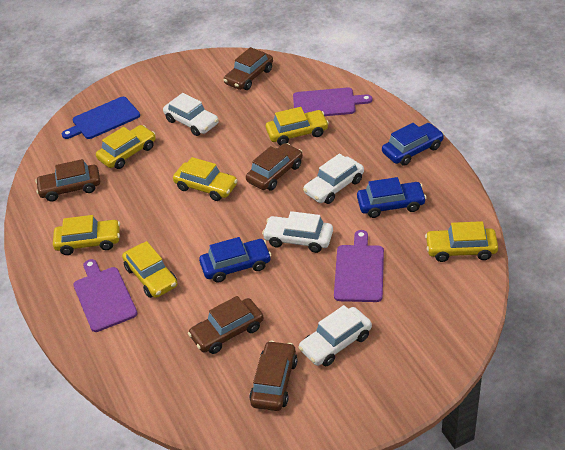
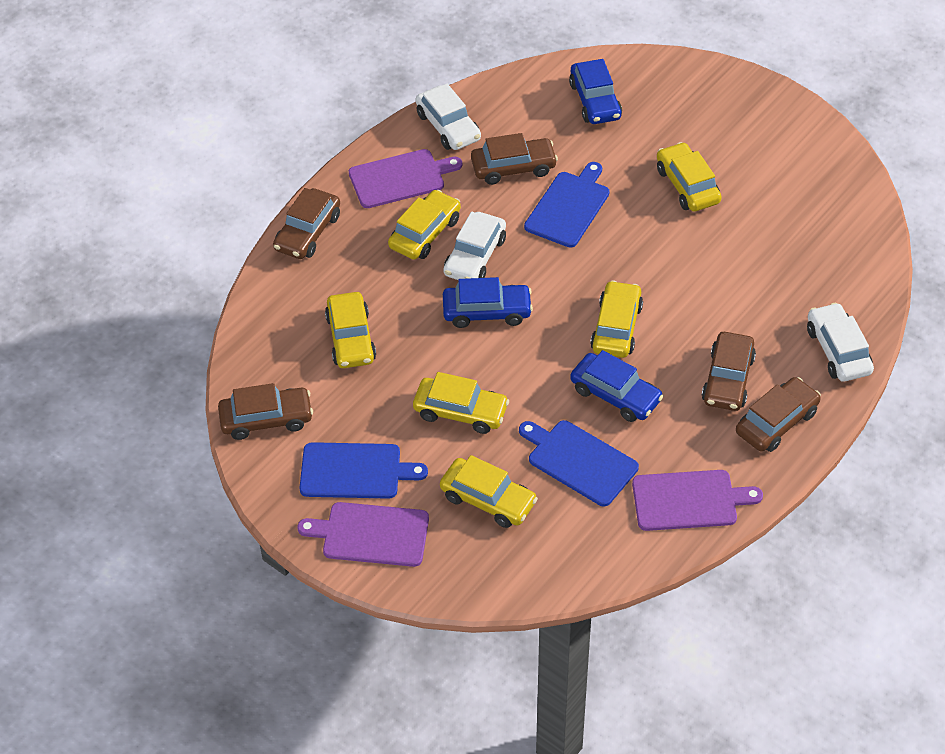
blue cutting board: 1 -> 3
white car: 4 -> 3

